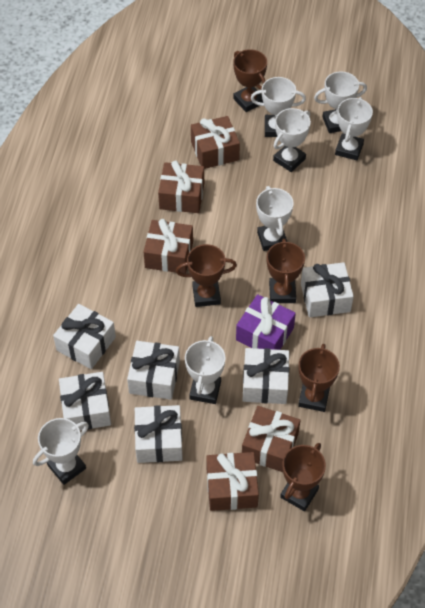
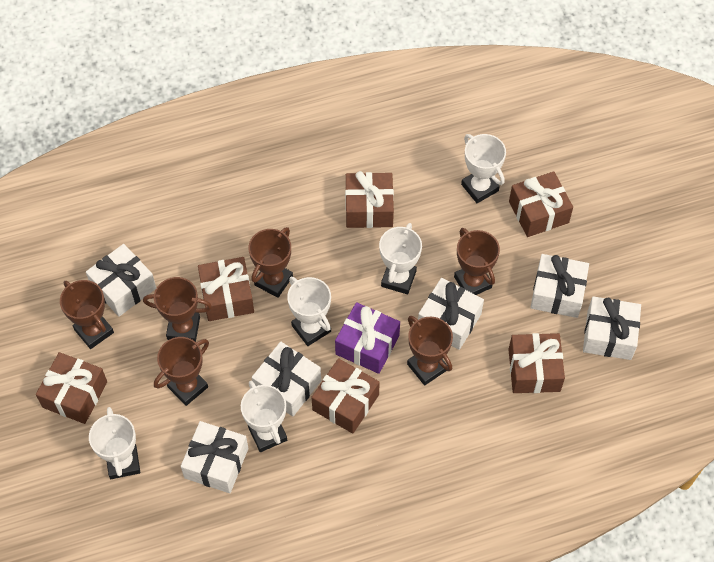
brown gift: 5 -> 6
brown trophy: 5 -> 6
white trophy: 7 -> 5

